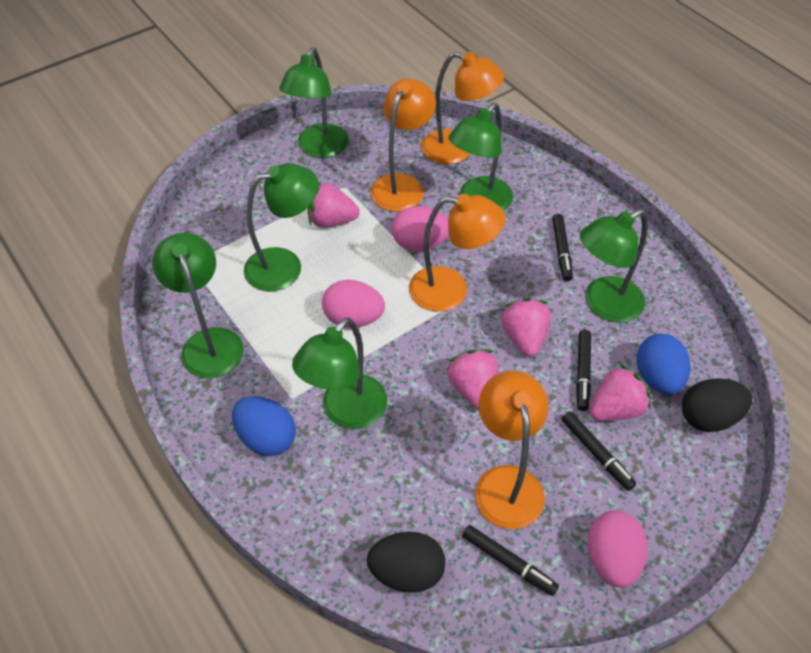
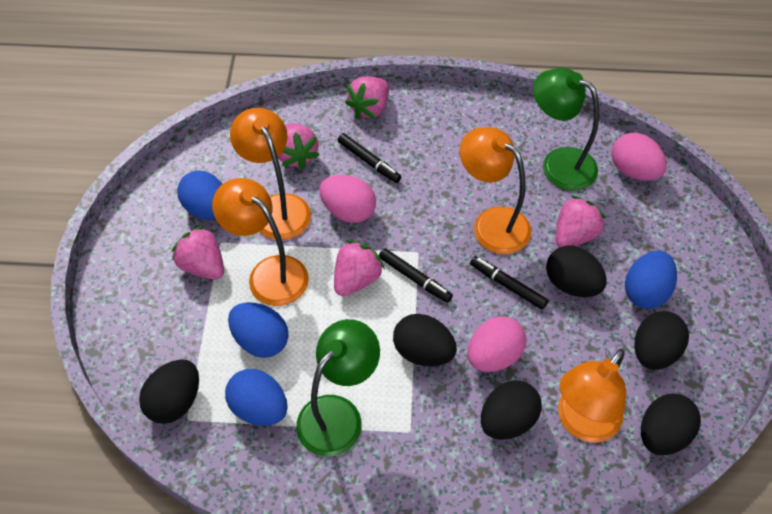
black egg: 2 -> 6
black marker: 4 -> 3
blue egg: 2 -> 4
green lamp: 6 -> 2
pink strawberry: 4 -> 5

